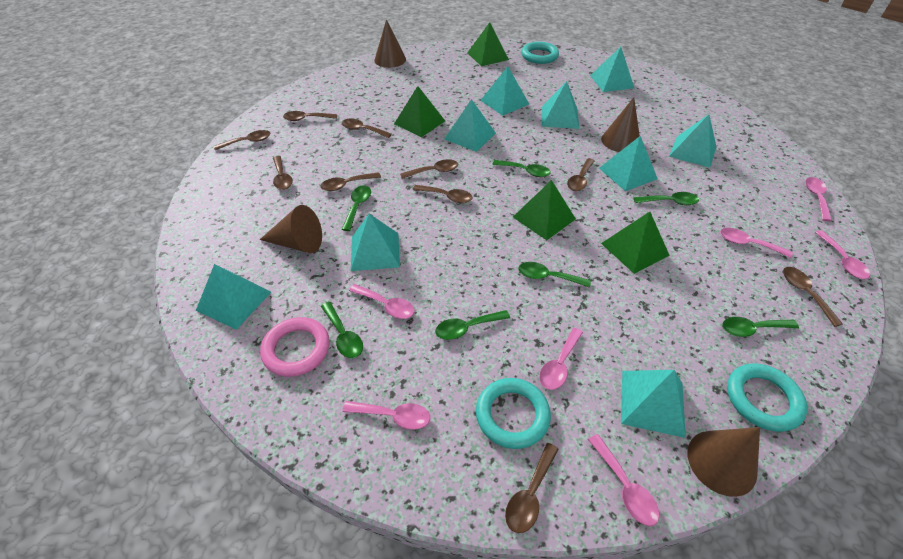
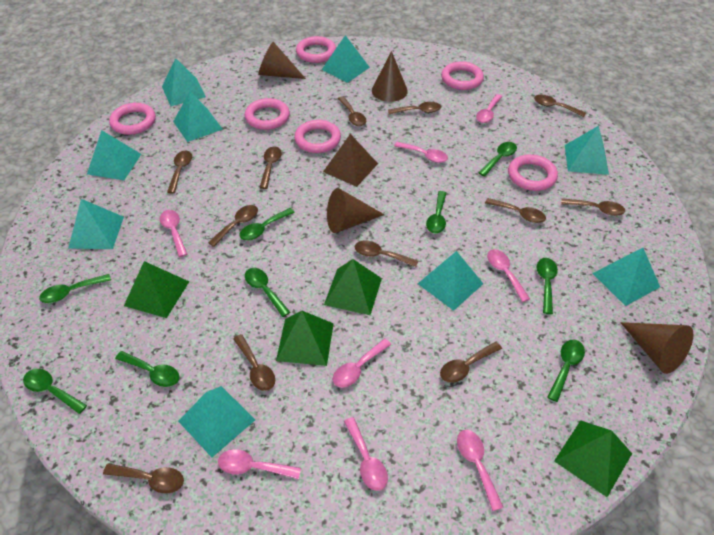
brown pyramid: 0 -> 1
brown spoon: 10 -> 12
green spoon: 7 -> 9
pink ring: 1 -> 6
pink spoon: 7 -> 8
turquoise ring: 3 -> 0

